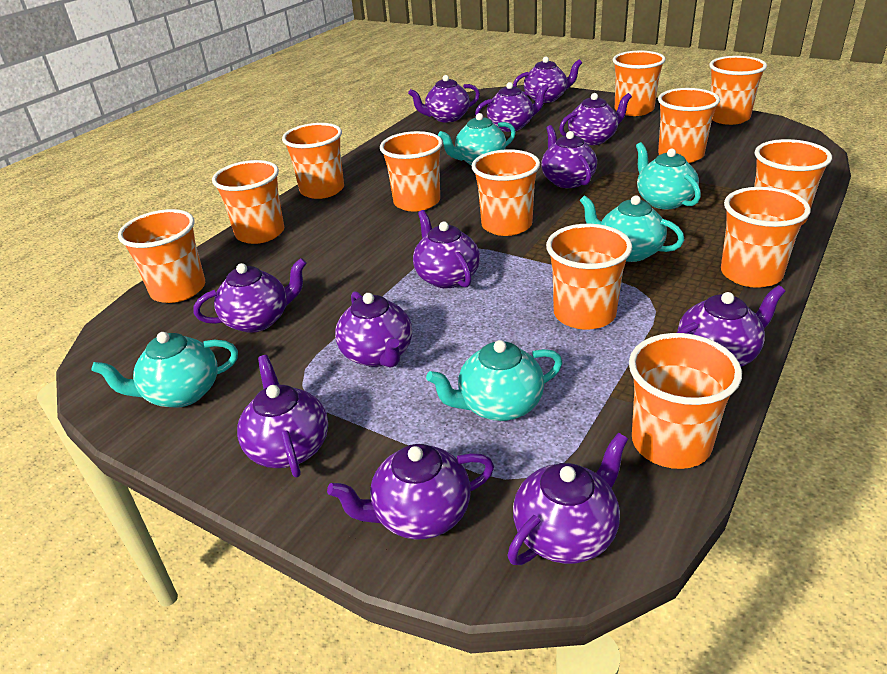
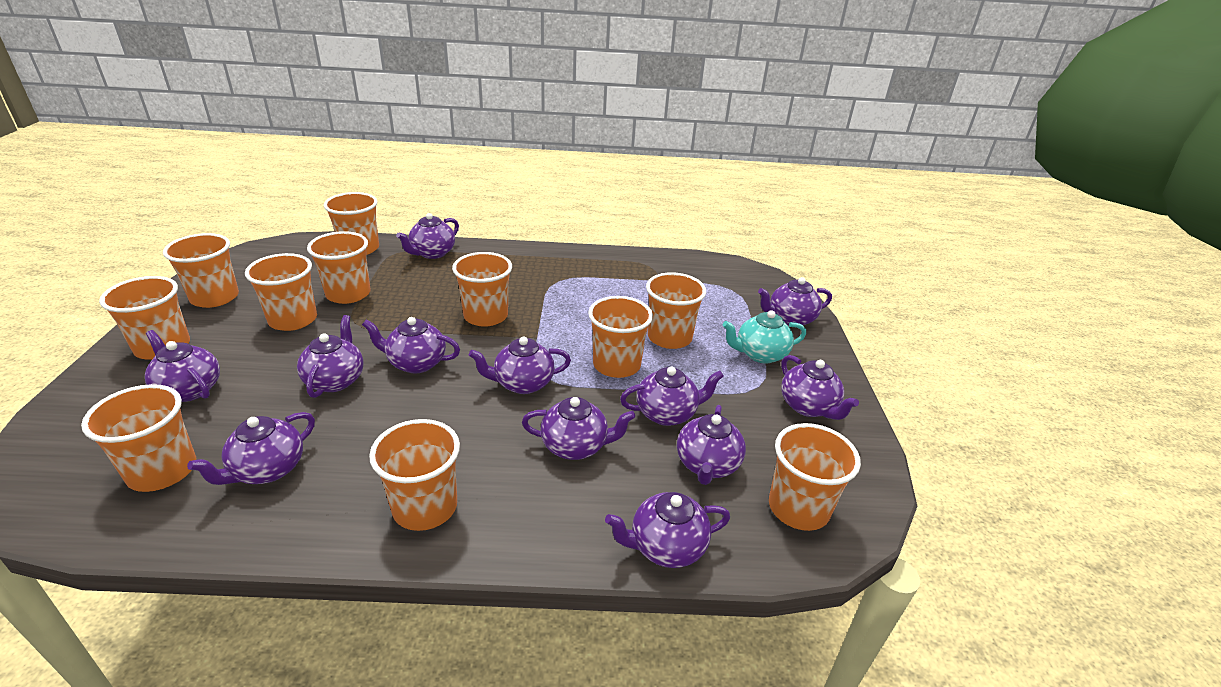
orange cup: 12 -> 11
turquoise teapot: 5 -> 1

